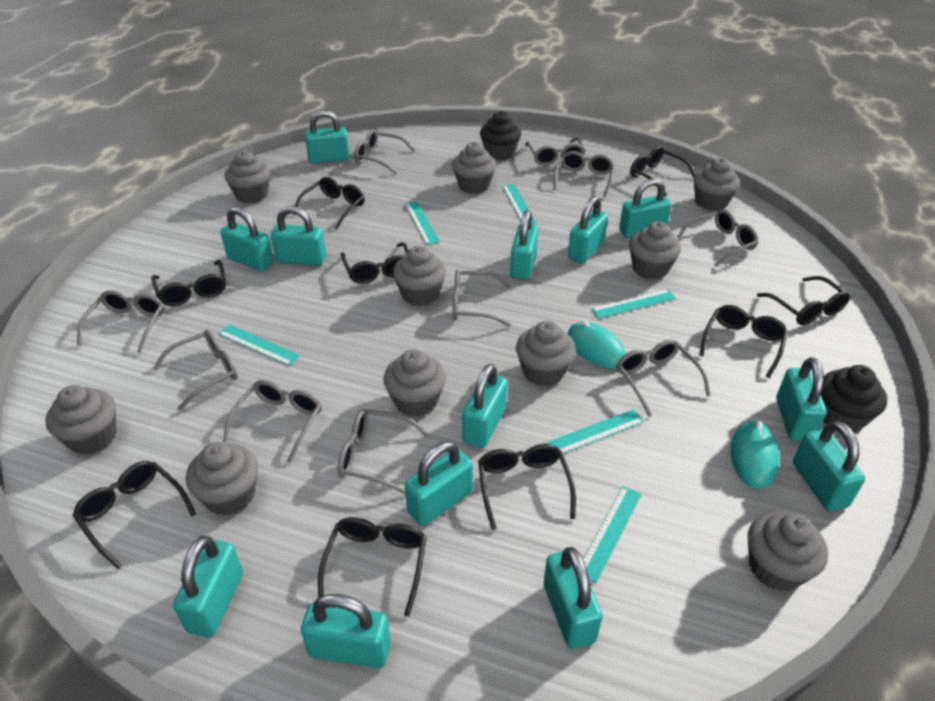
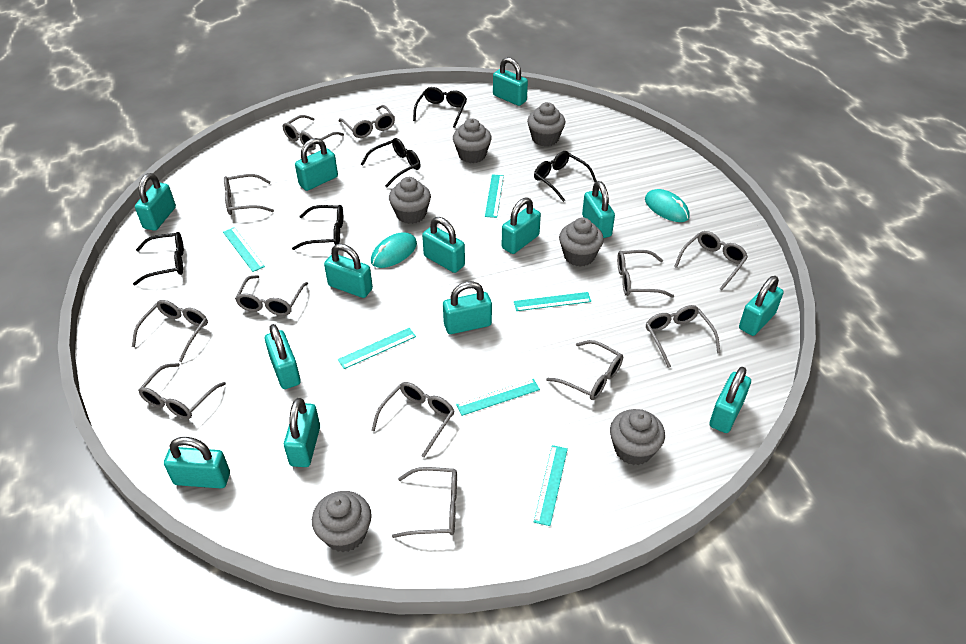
black cupcake: 2 -> 0
black glasses: 9 -> 5
grey cupcake: 10 -> 6
grey glasses: 10 -> 12

